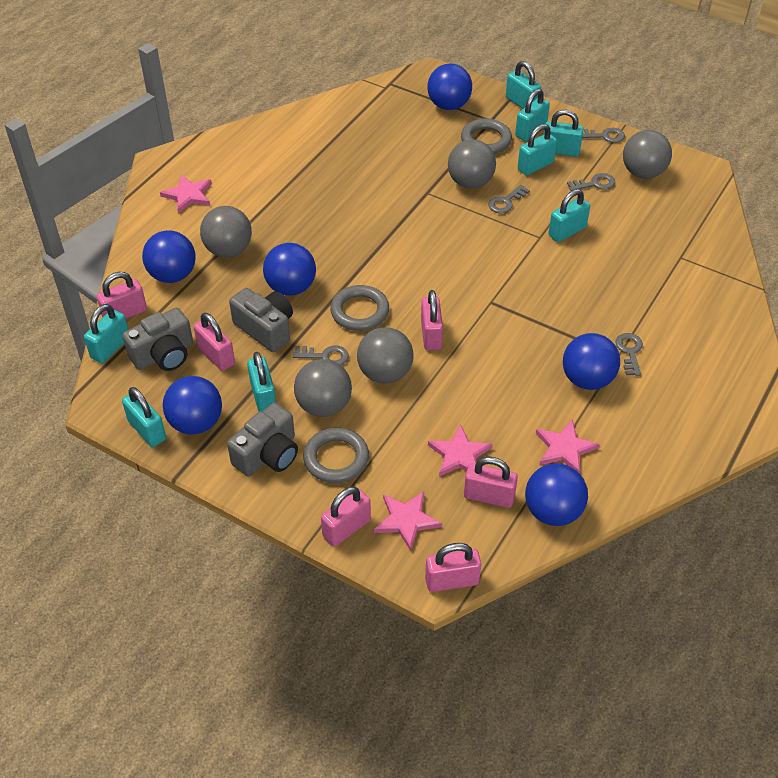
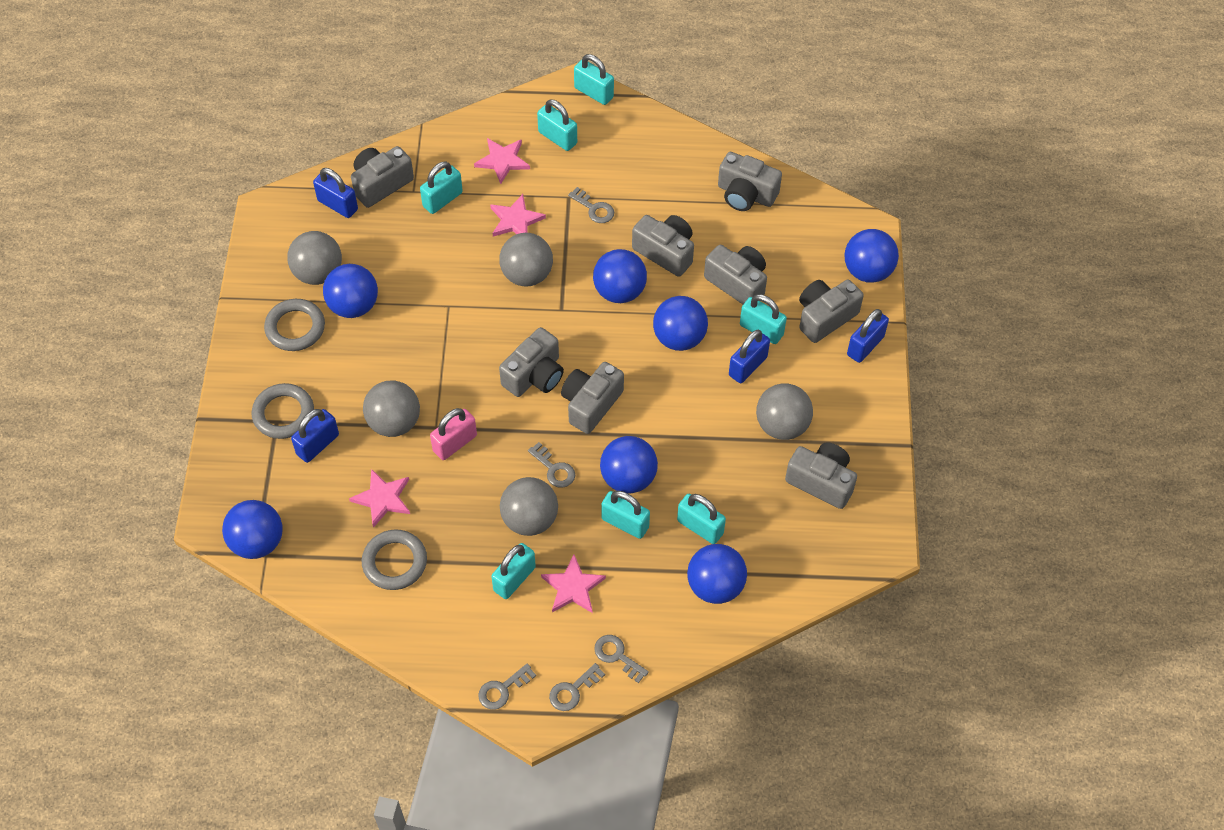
blue ball: 6 -> 7
blue padlock: 0 -> 4
grey camera: 3 -> 8
pink padlock: 6 -> 1
turquoise padlock: 8 -> 7

